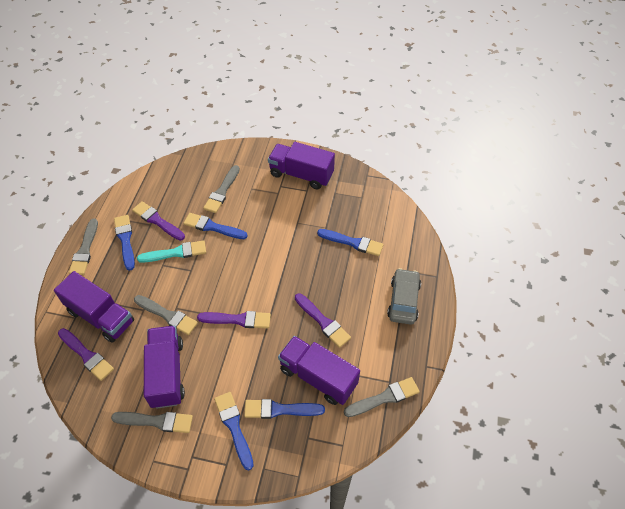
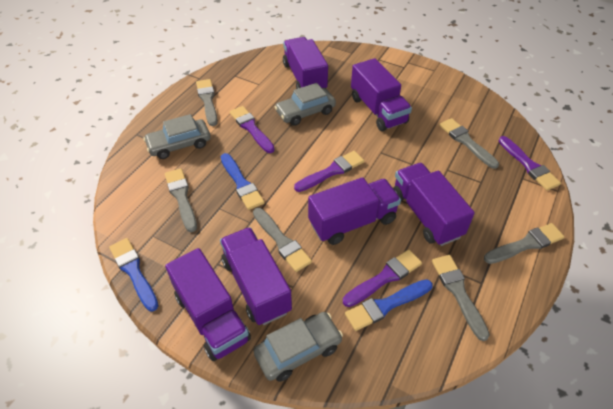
blue brush: 5 -> 3
grey brush: 5 -> 6
grey car: 1 -> 3
purple truck: 4 -> 6
turquoise brush: 1 -> 0

